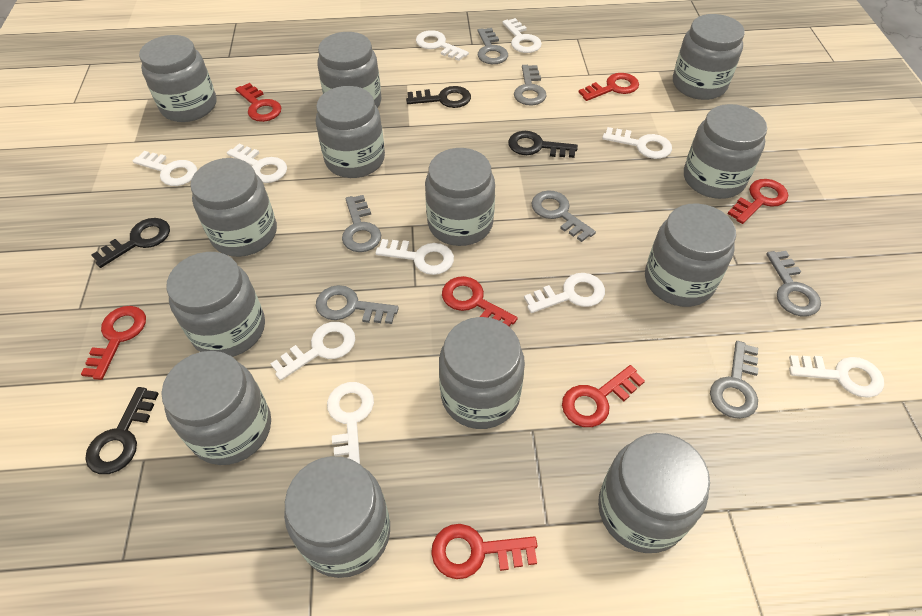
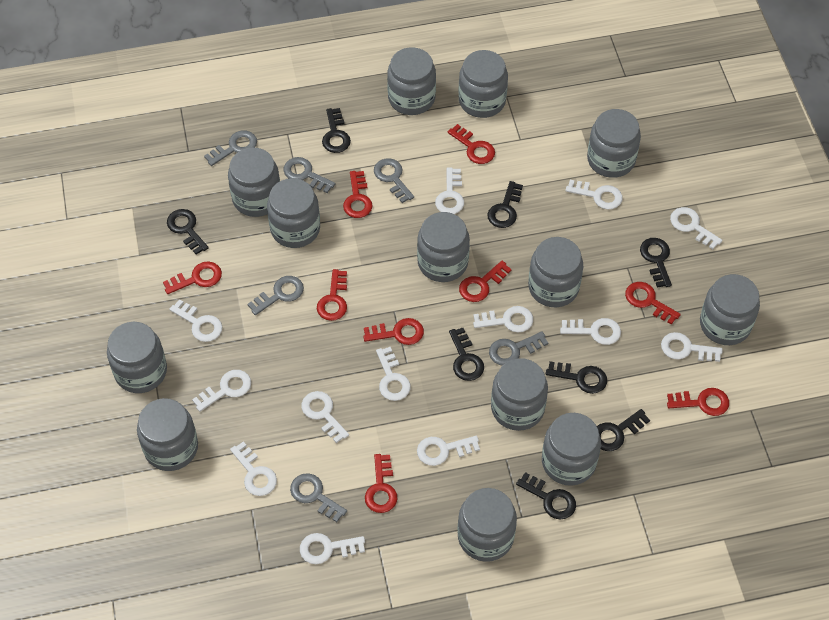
black key: 4 -> 8
grey key: 7 -> 6
red key: 7 -> 9
white key: 10 -> 13

